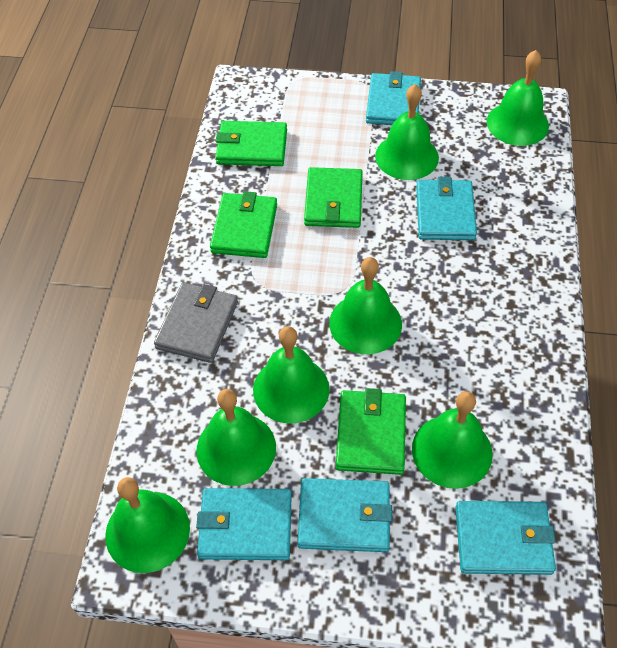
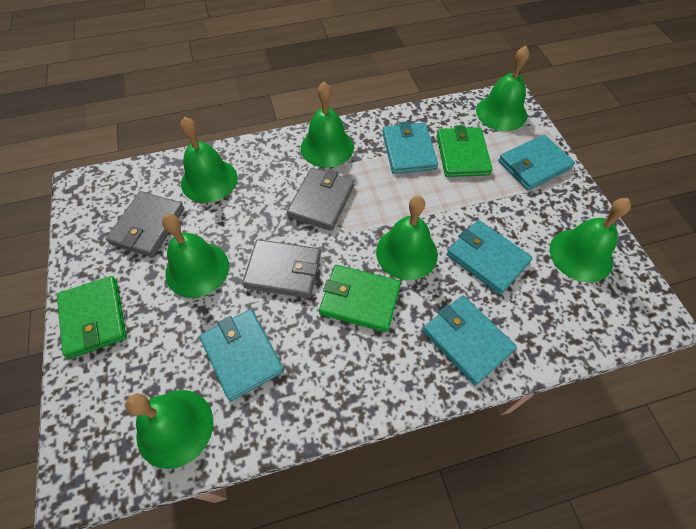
green wallet: 4 -> 3
grey wallet: 1 -> 3

